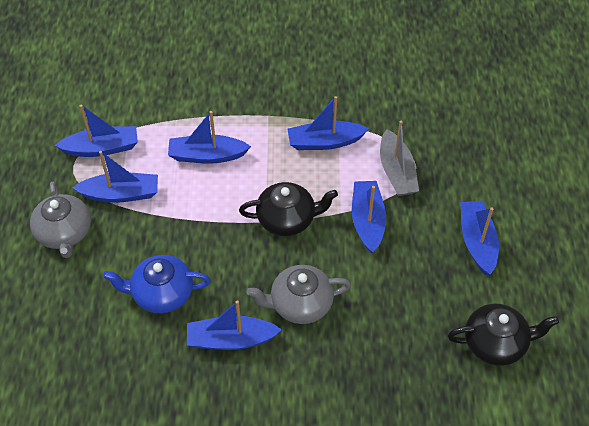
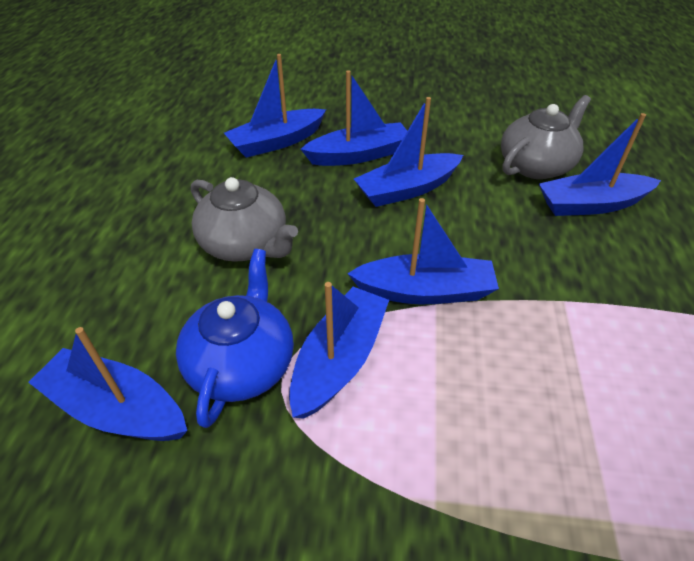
black teapot: 2 -> 0
grey boat: 1 -> 0

